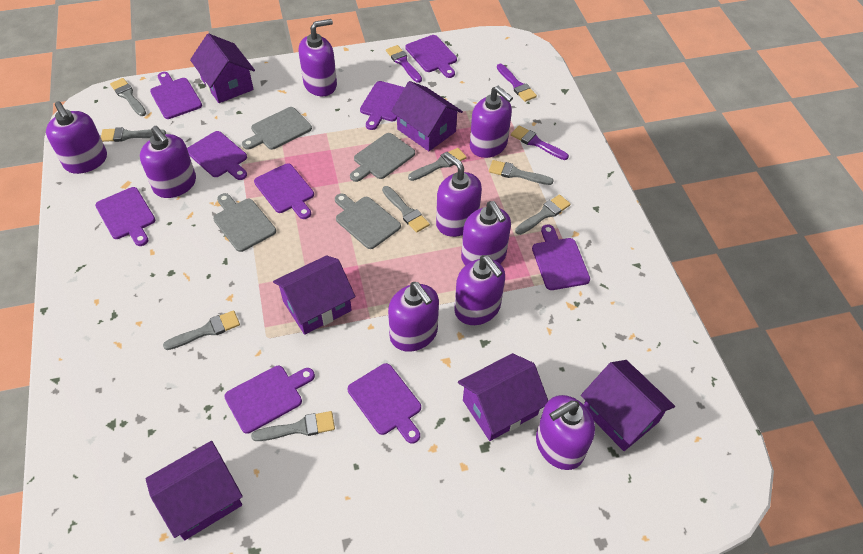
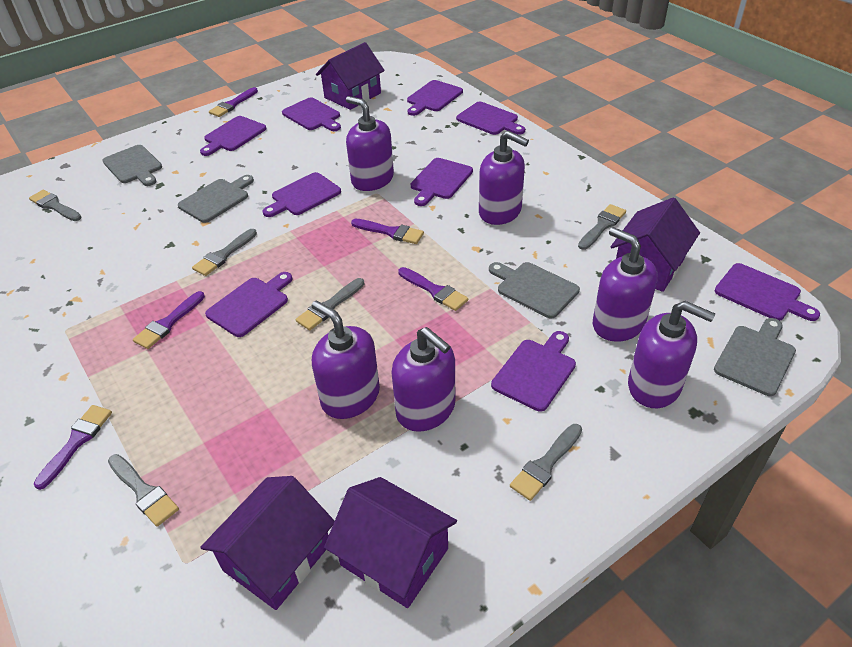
grey brush: 8 -> 6
purple brush: 3 -> 5
purple house: 6 -> 4
purple soap dispenser: 9 -> 6

